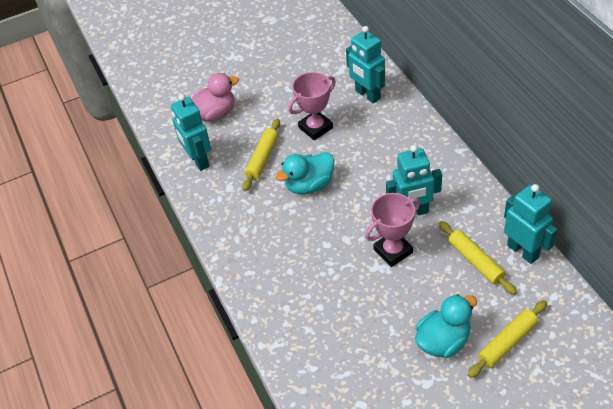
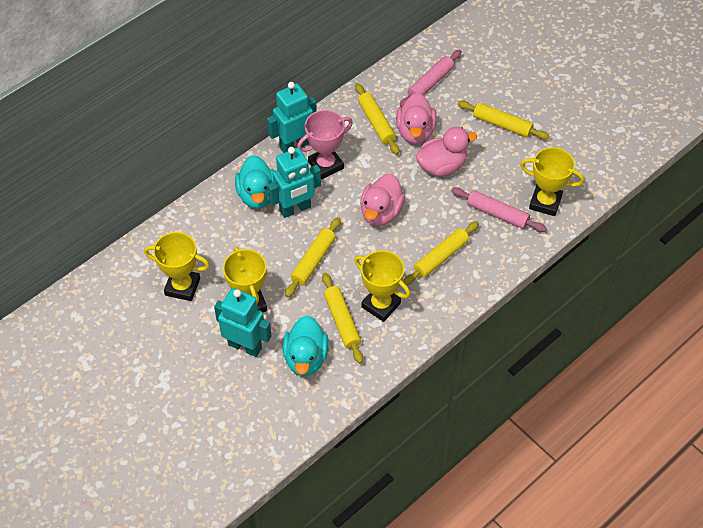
pink duck: 1 -> 3
pink rolling pin: 0 -> 2
pink trophy: 2 -> 1
turquoise robot: 4 -> 3
yellow rolling pin: 3 -> 5
yellow trophy: 0 -> 4

